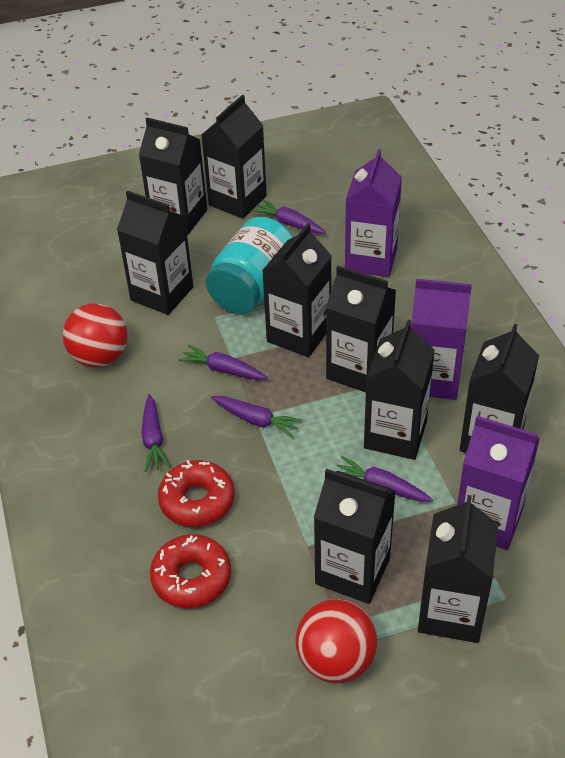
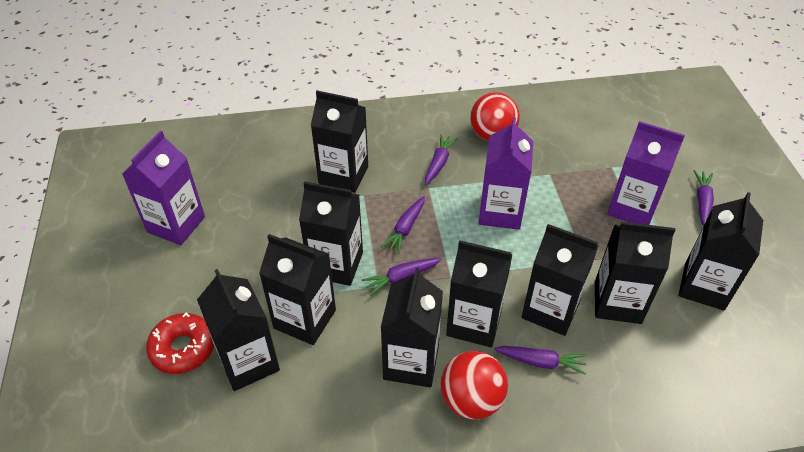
red donut: 2 -> 1
turquoise jar: 1 -> 0

